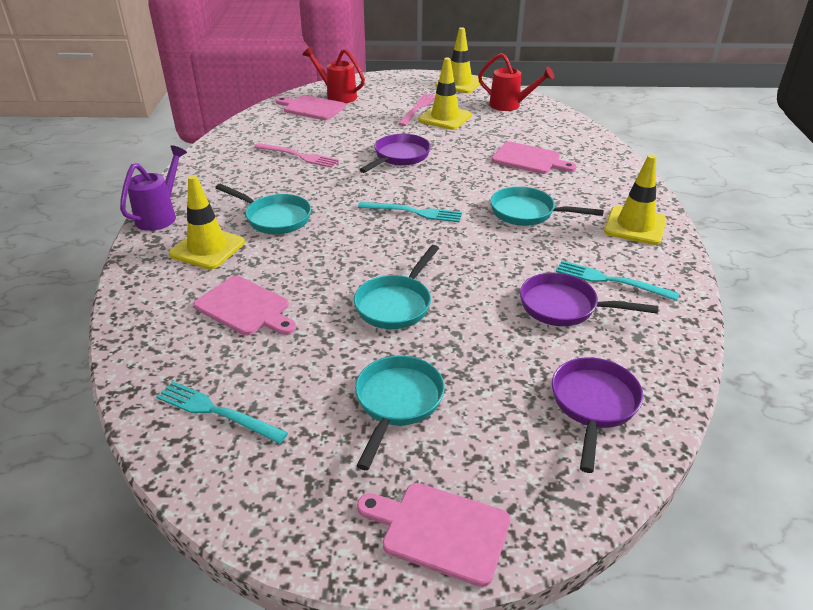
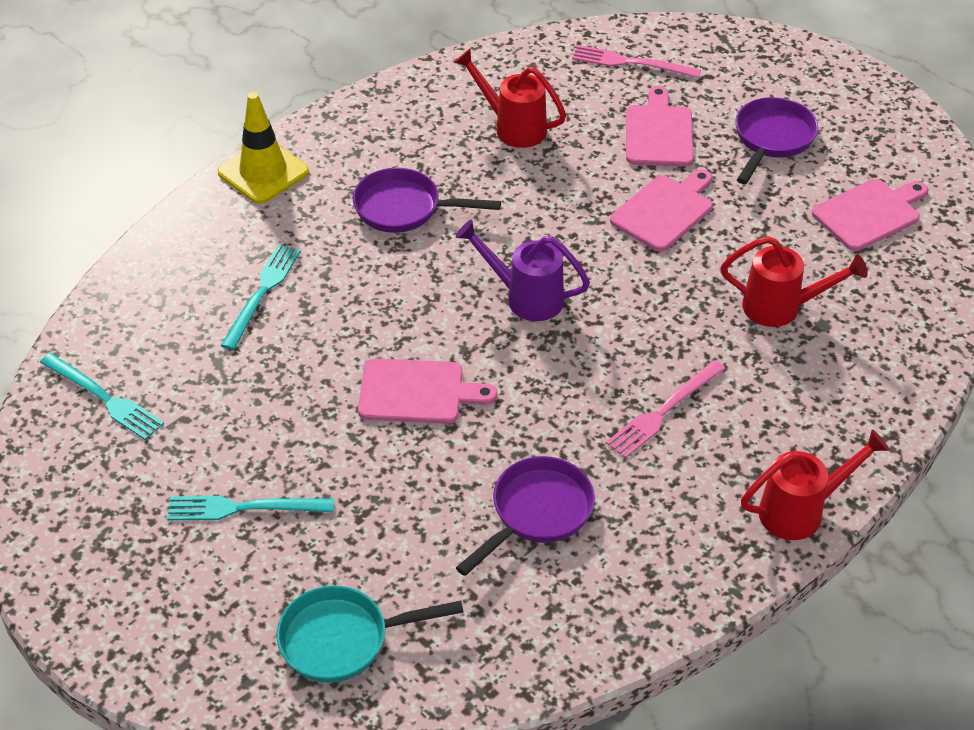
red watering can: 2 -> 3
turquoise pan: 4 -> 1
yellow traffic cone: 4 -> 1

